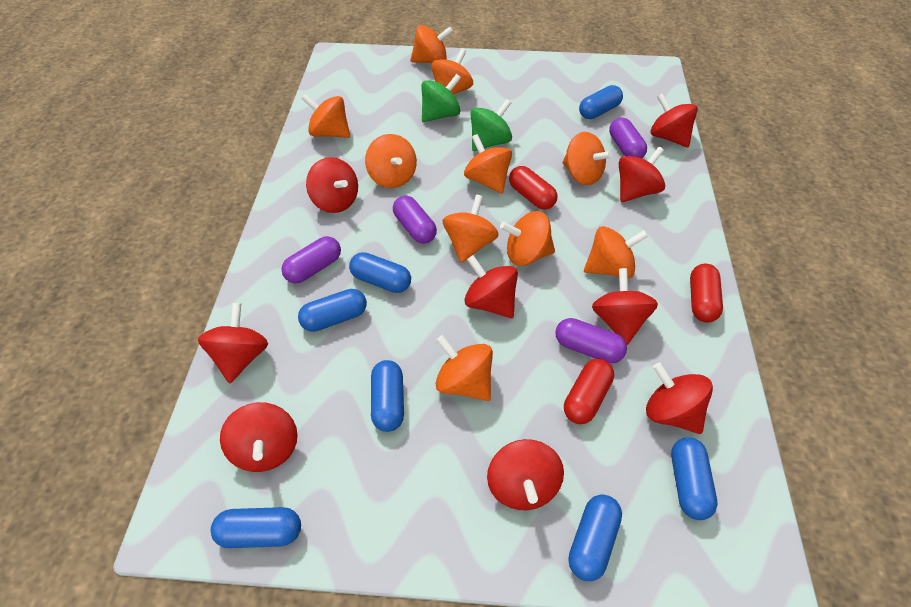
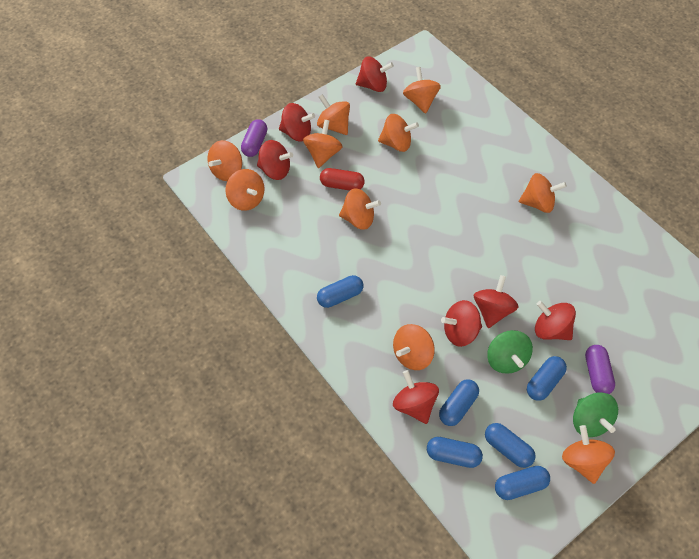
blue capsule: 7 -> 6
purple capsule: 4 -> 2
red capsule: 3 -> 1
red spinning top: 9 -> 7

